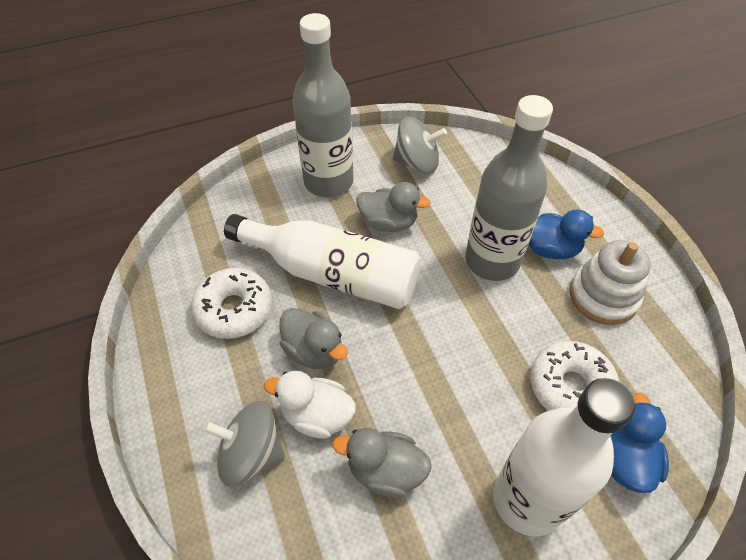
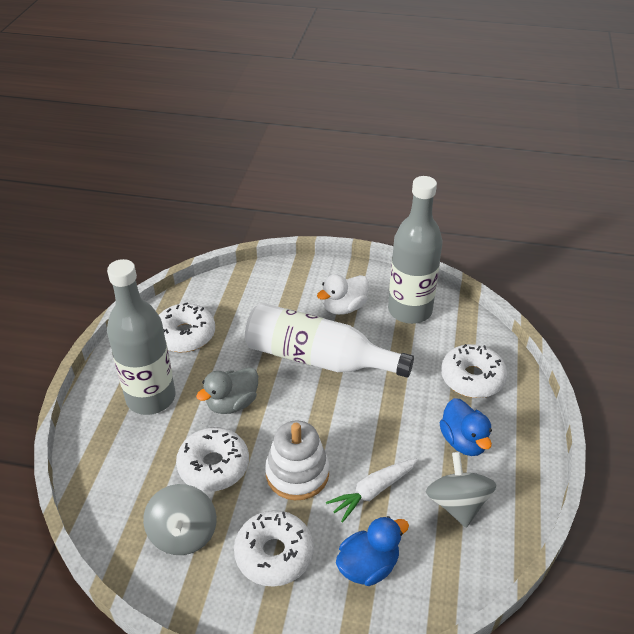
grey duck: 3 -> 1
white bottle: 2 -> 1
white carrot: 0 -> 1
white donut: 2 -> 4

